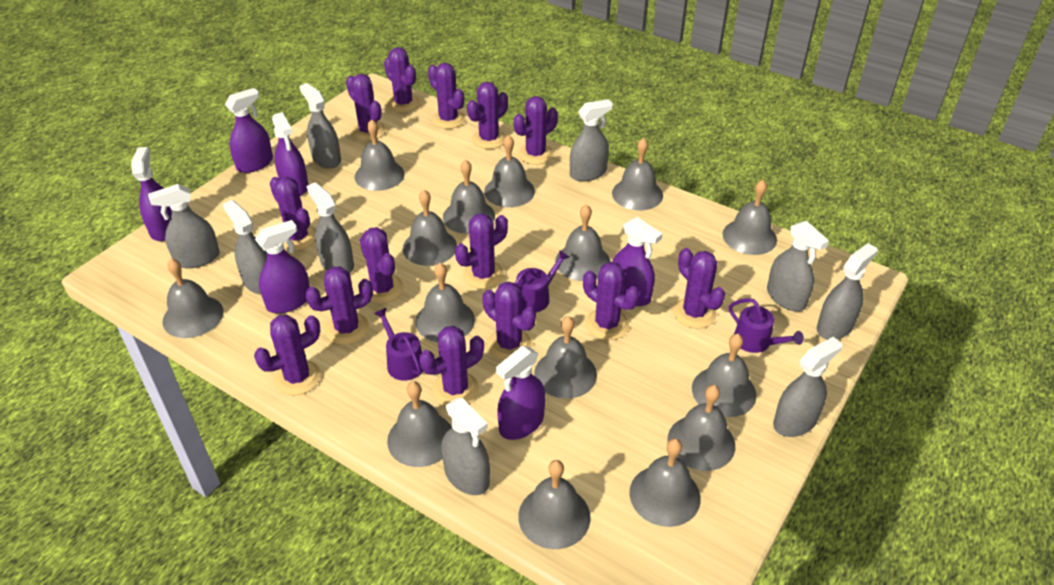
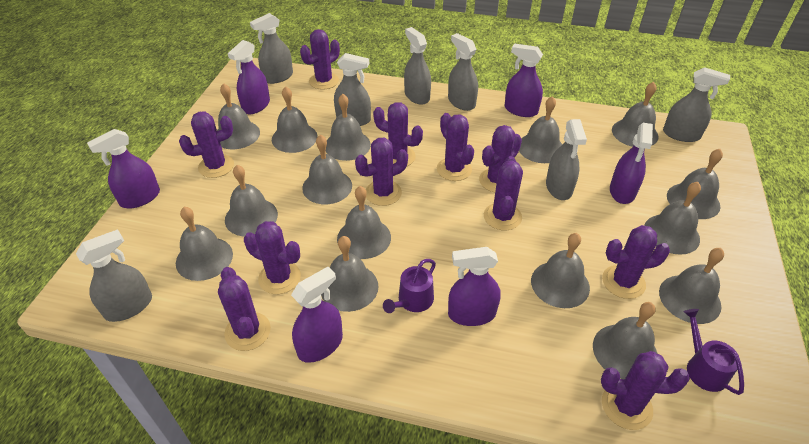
grey spray bottle: 9 -> 7
purple cactus: 14 -> 11
purple watering can: 3 -> 2

